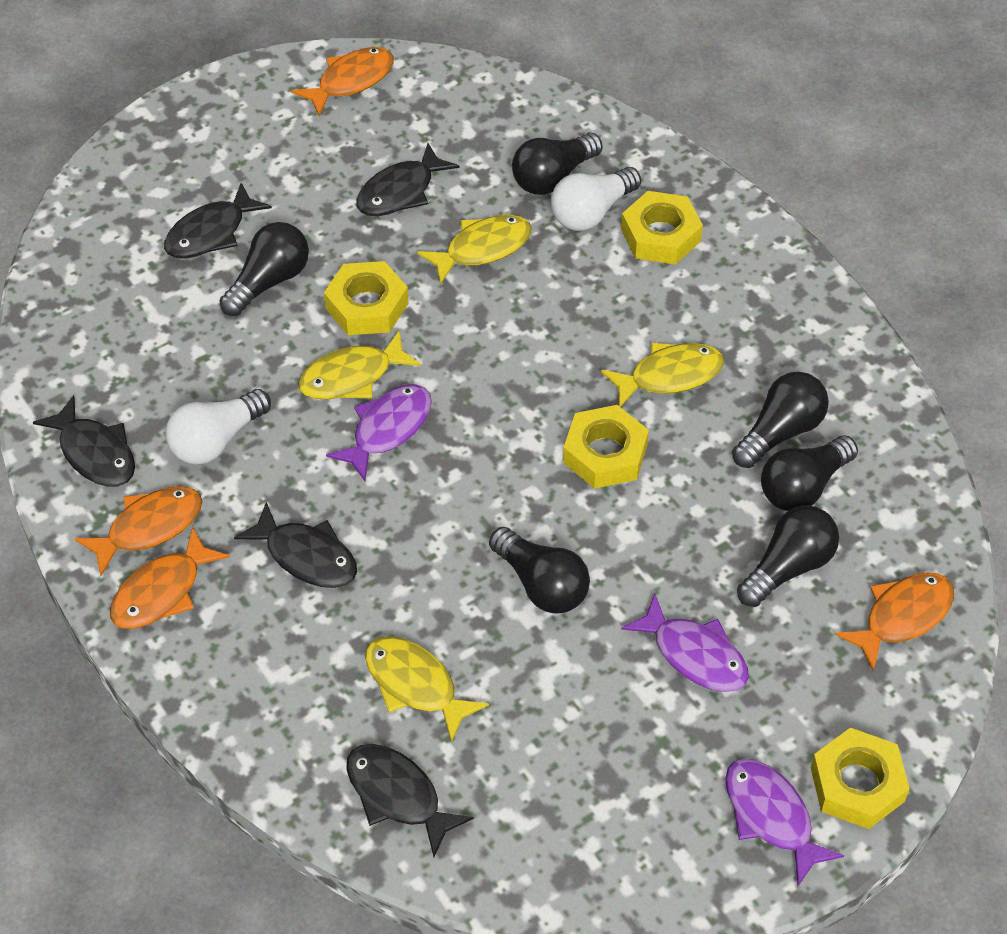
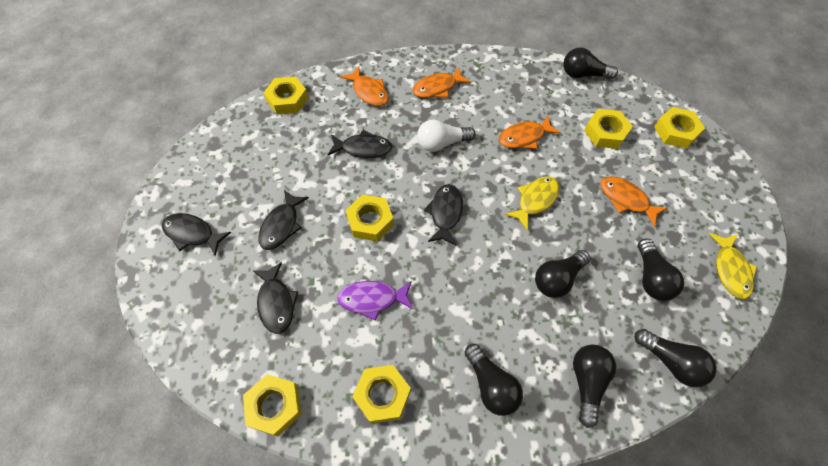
purple fish: 3 -> 1
white light bulb: 2 -> 1
yellow fish: 4 -> 2
yellow nut: 4 -> 6

